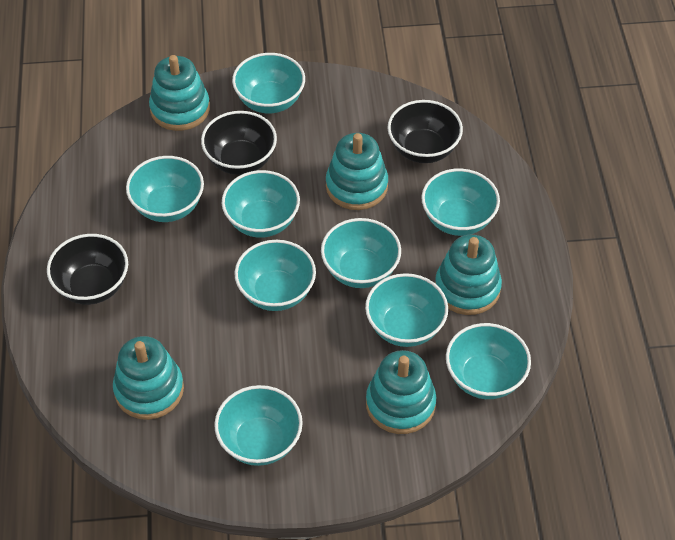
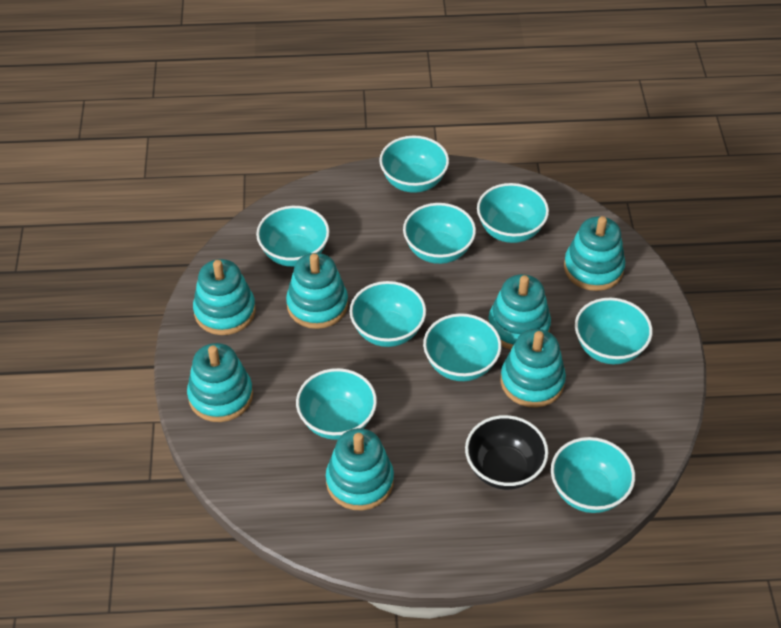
black bowl: 3 -> 1
turquoise stacking toy: 5 -> 7

